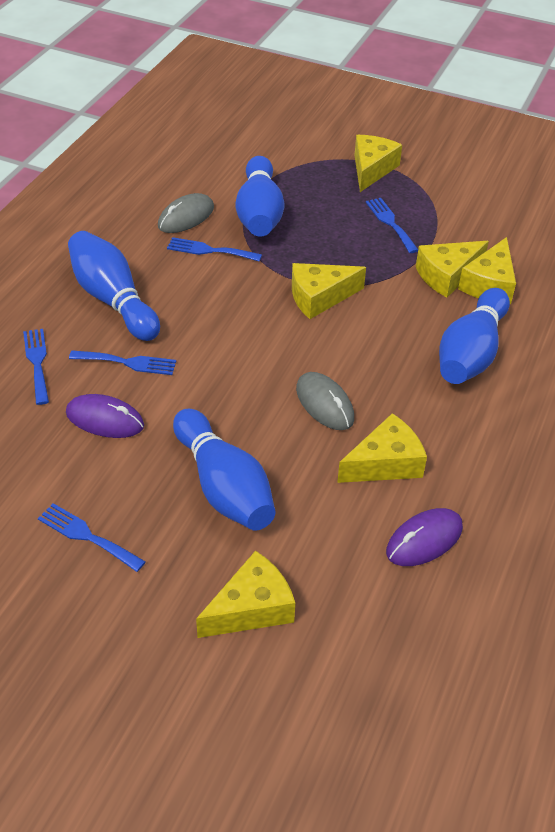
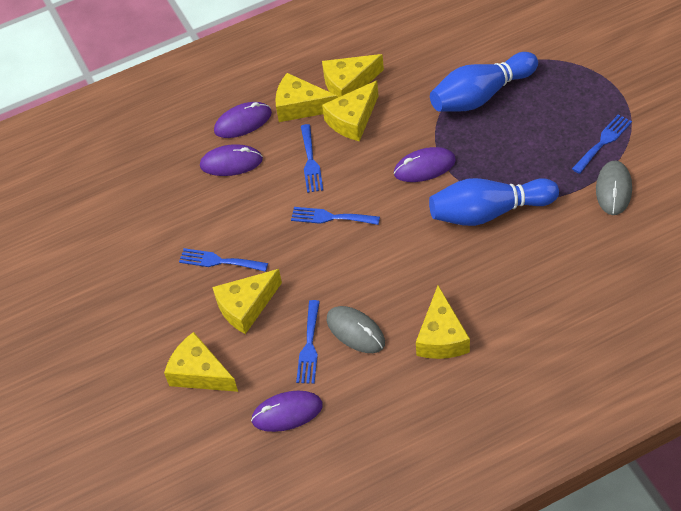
blue bowling pin: 4 -> 2
purple mouse: 2 -> 4

